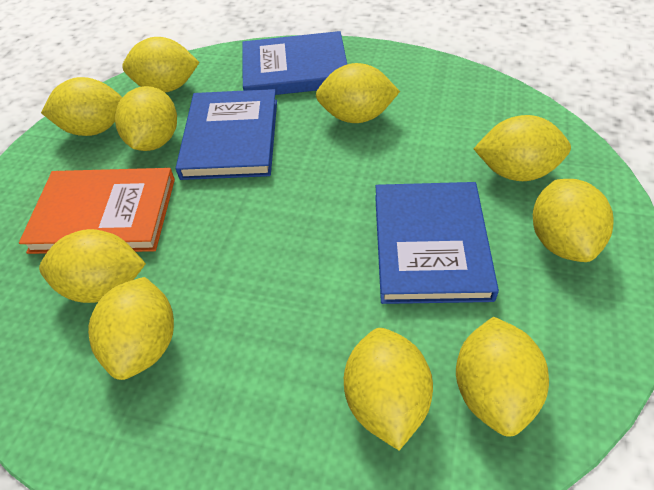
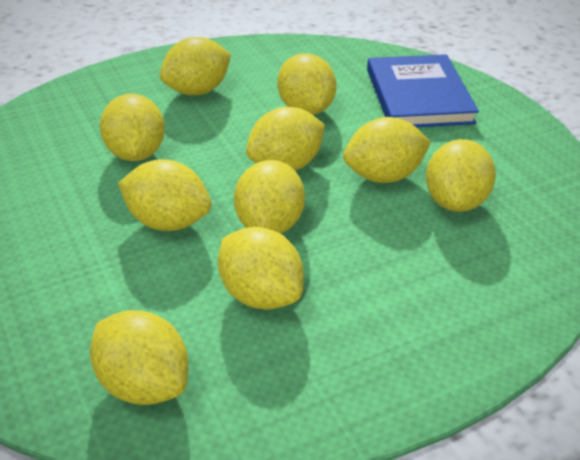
blue book: 3 -> 1
orange book: 1 -> 0

